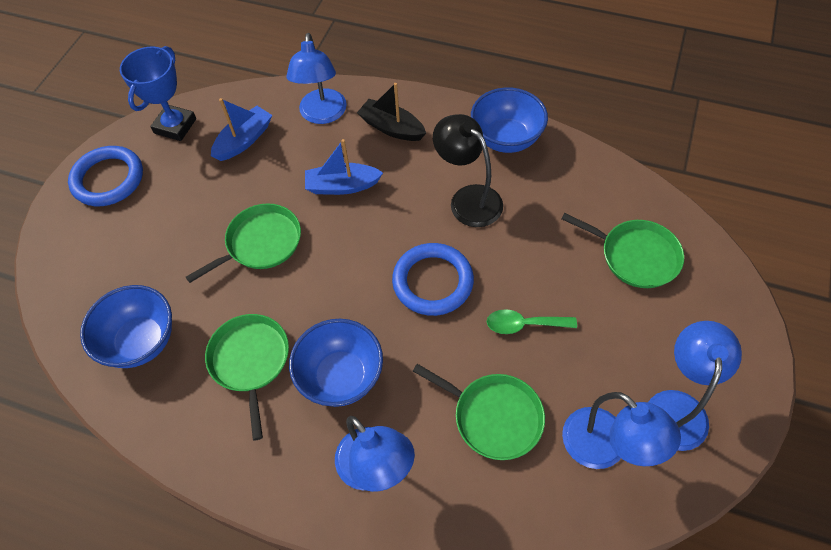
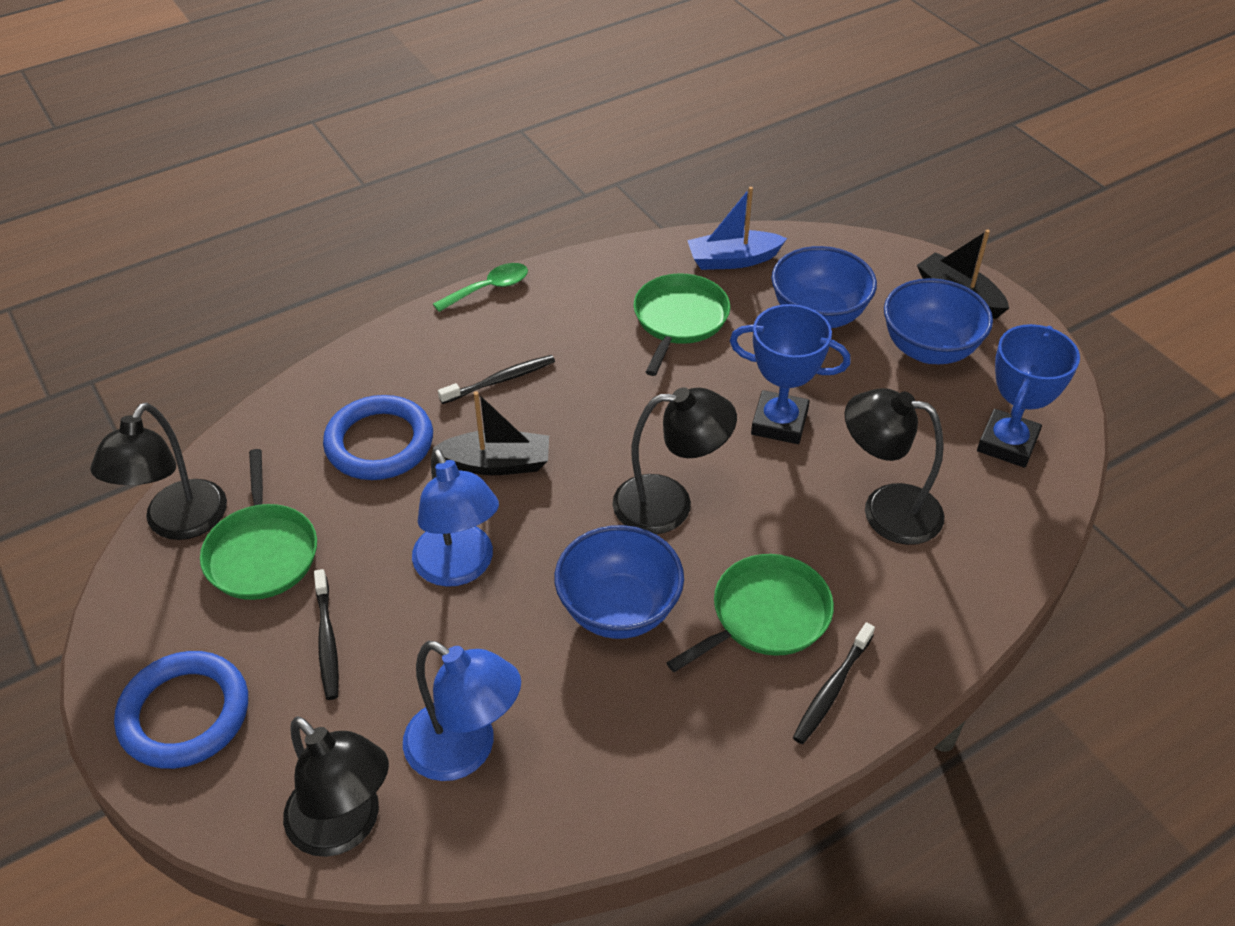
black boat: 1 -> 2
black lamp: 1 -> 4
black toothbrush: 0 -> 3
blue boat: 2 -> 1
blue lamp: 4 -> 2
blue trophy: 1 -> 2
green pan: 4 -> 3

